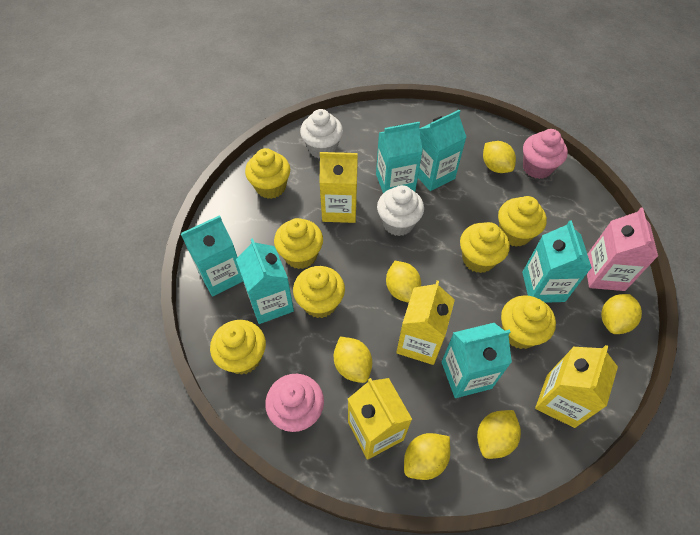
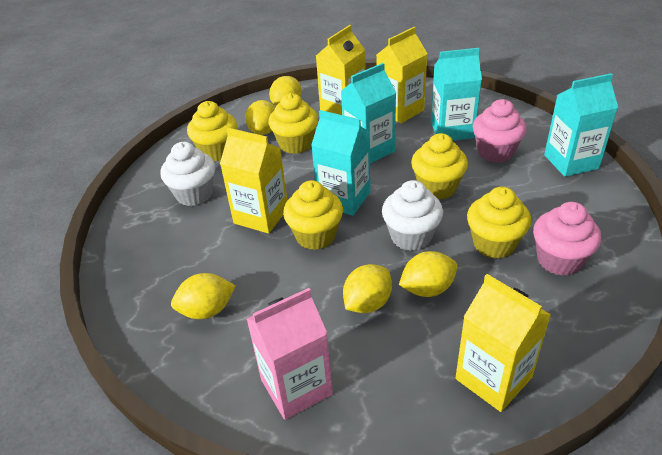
turquoise carton: 6 -> 4
yellow cupcake: 7 -> 5
yellow lemon: 6 -> 5

